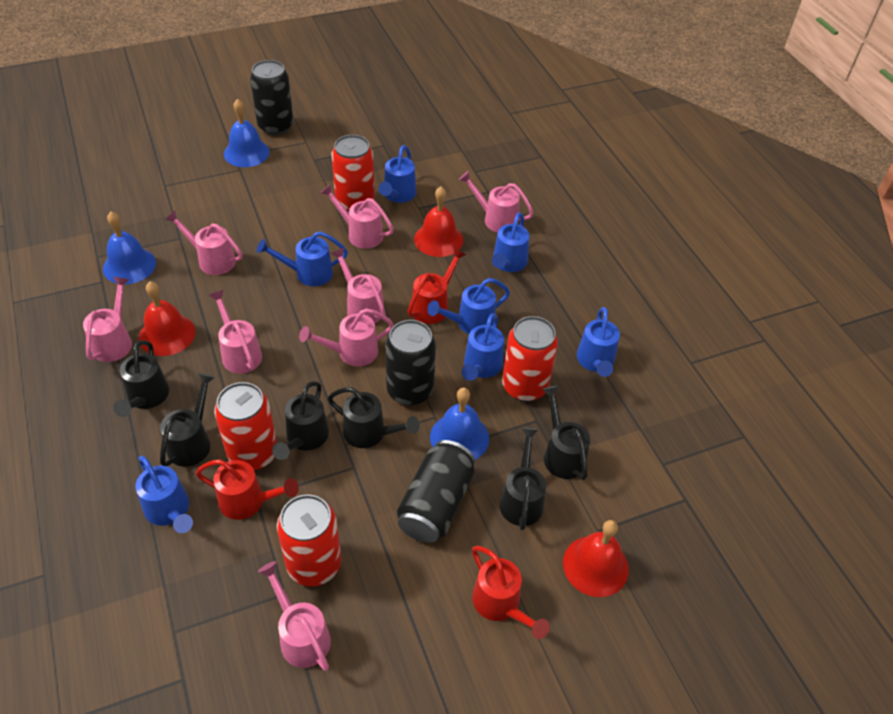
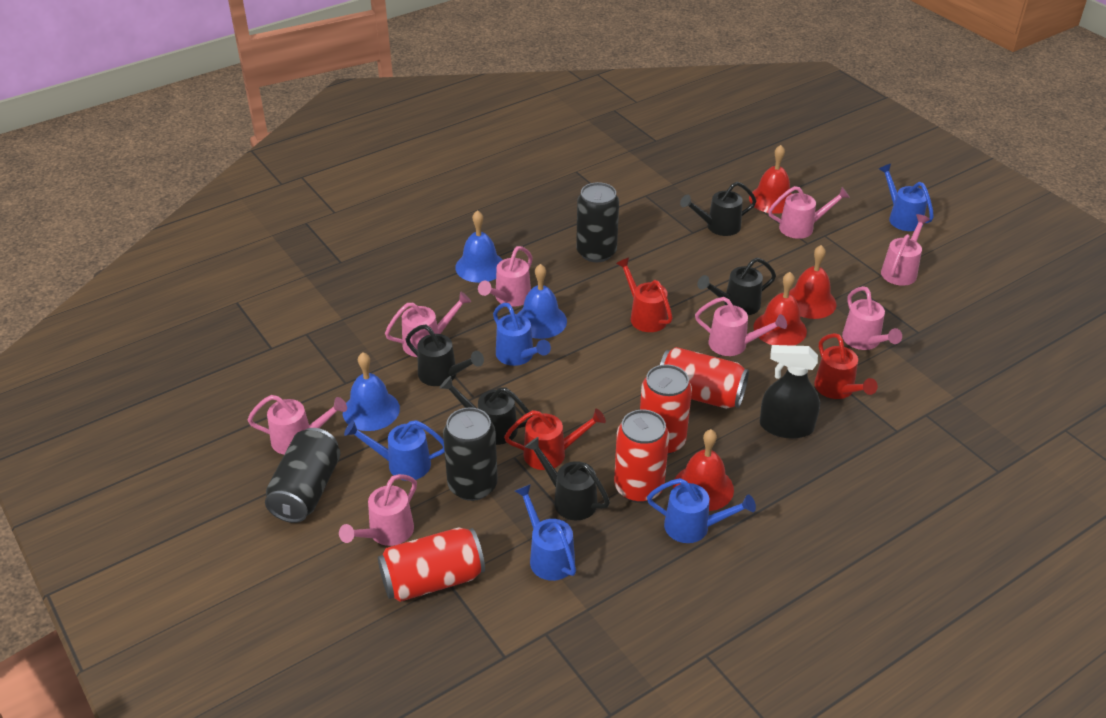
black spray bottle: 0 -> 1
black watering can: 6 -> 5
blue watering can: 7 -> 5
red bell: 3 -> 4

